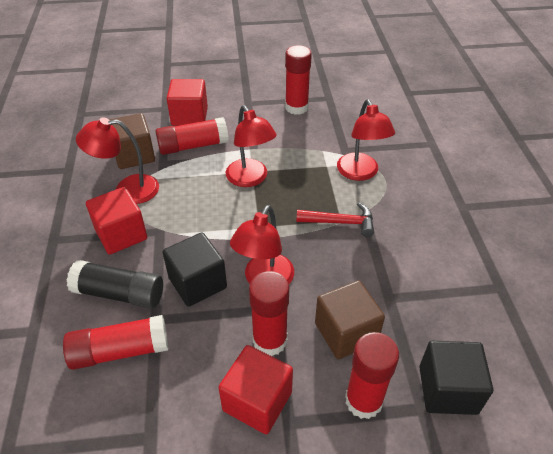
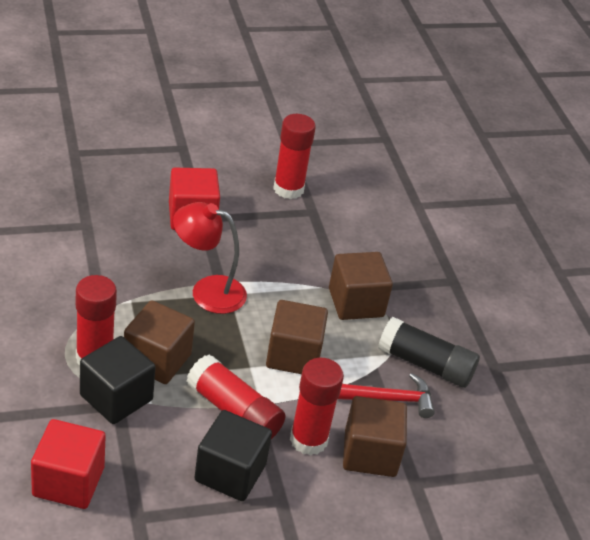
brown cube: 2 -> 4
red cube: 3 -> 2
red glue stick: 5 -> 4
red lamp: 4 -> 1

